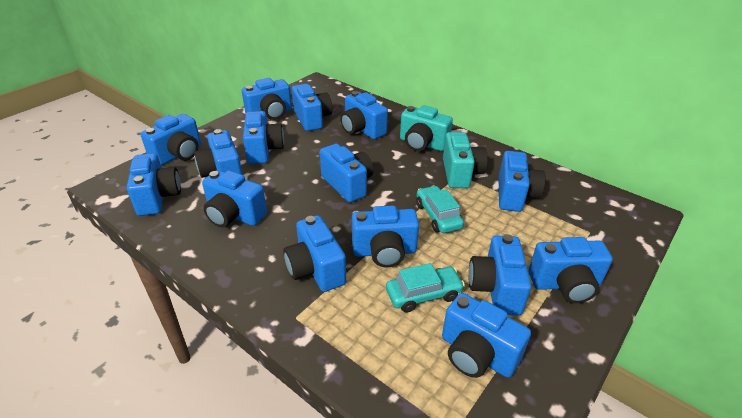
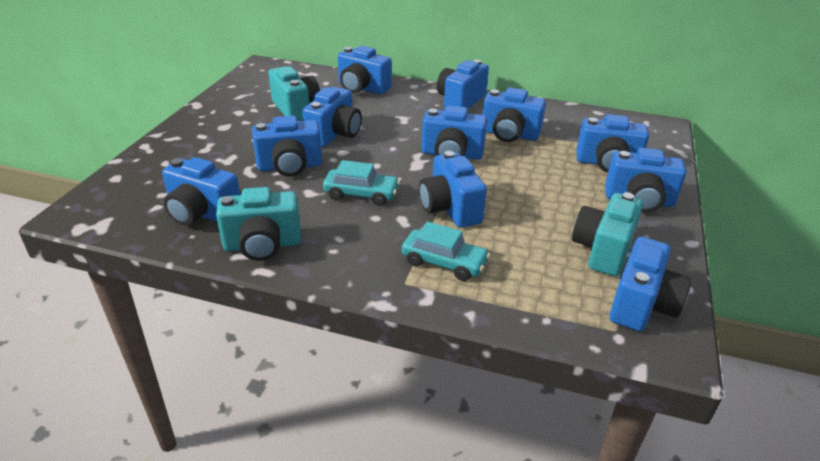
blue camera: 15 -> 11
turquoise camera: 2 -> 3

